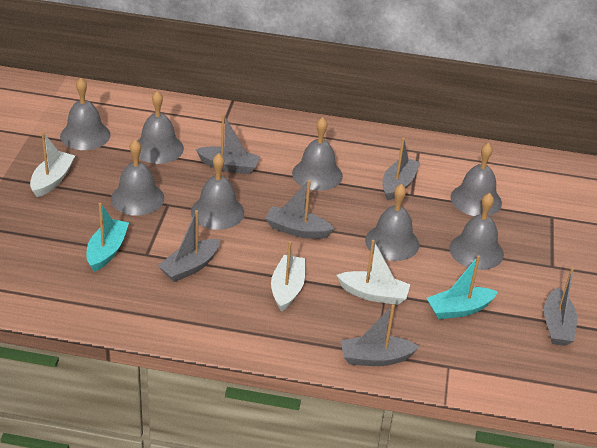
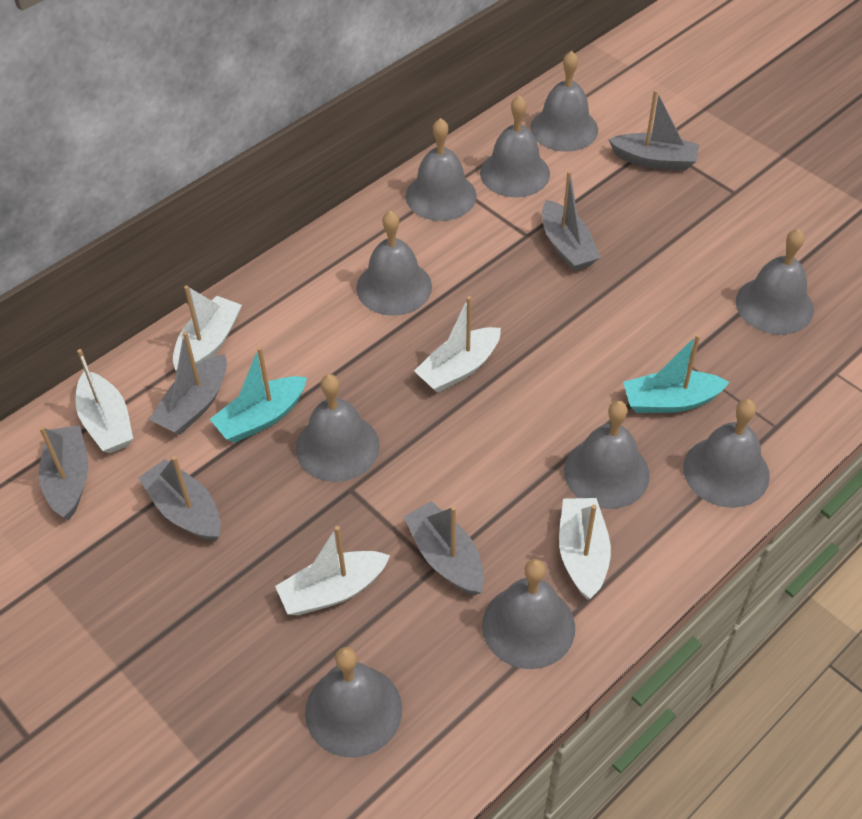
grey bell: 8 -> 10
white boat: 3 -> 5

